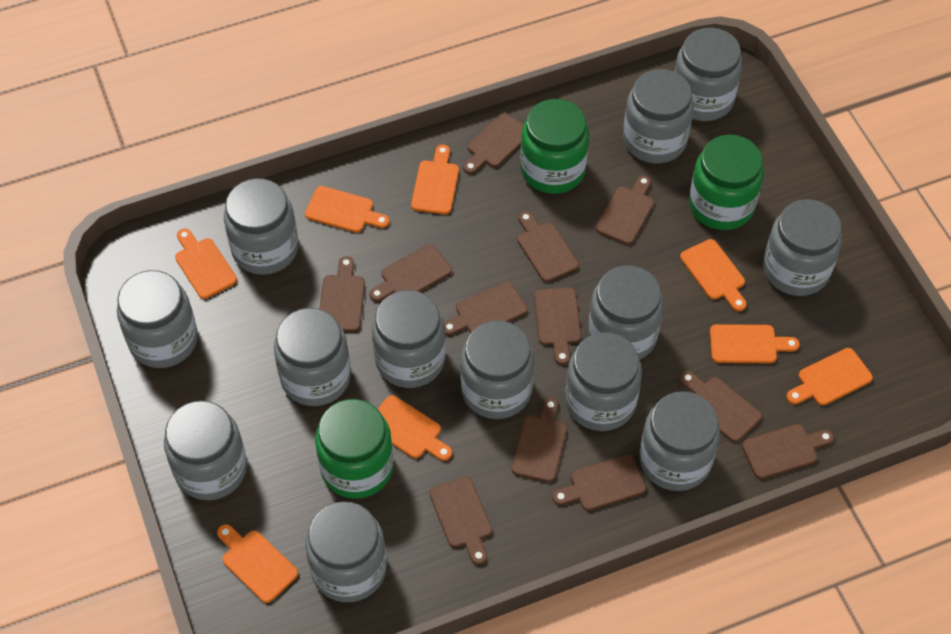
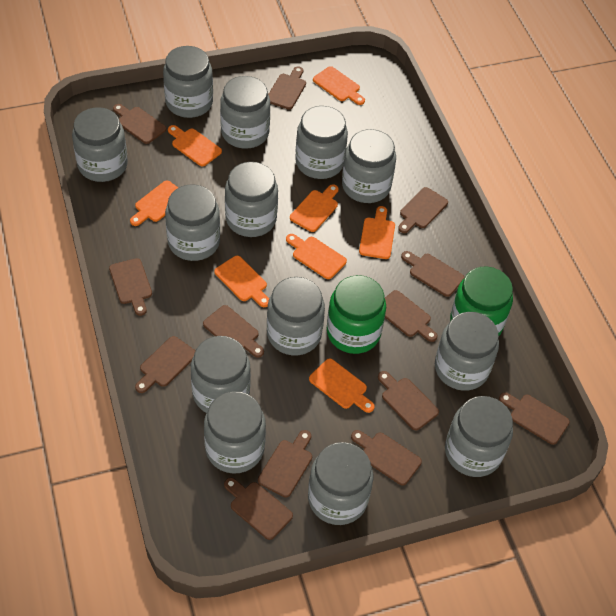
brown cutting board: 12 -> 13
green jar: 3 -> 2

